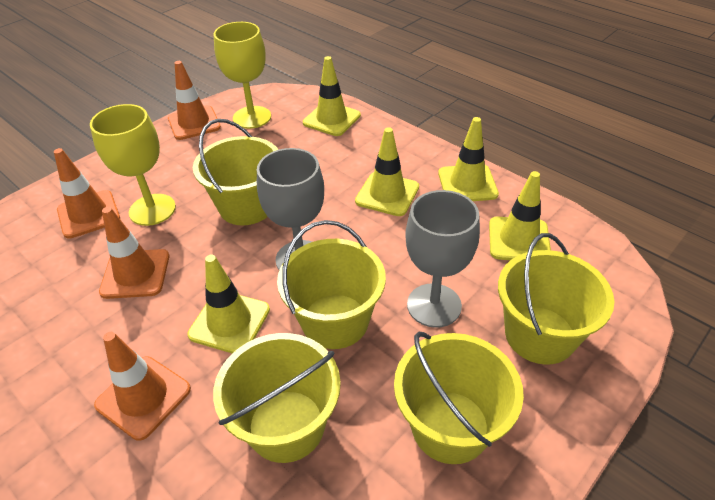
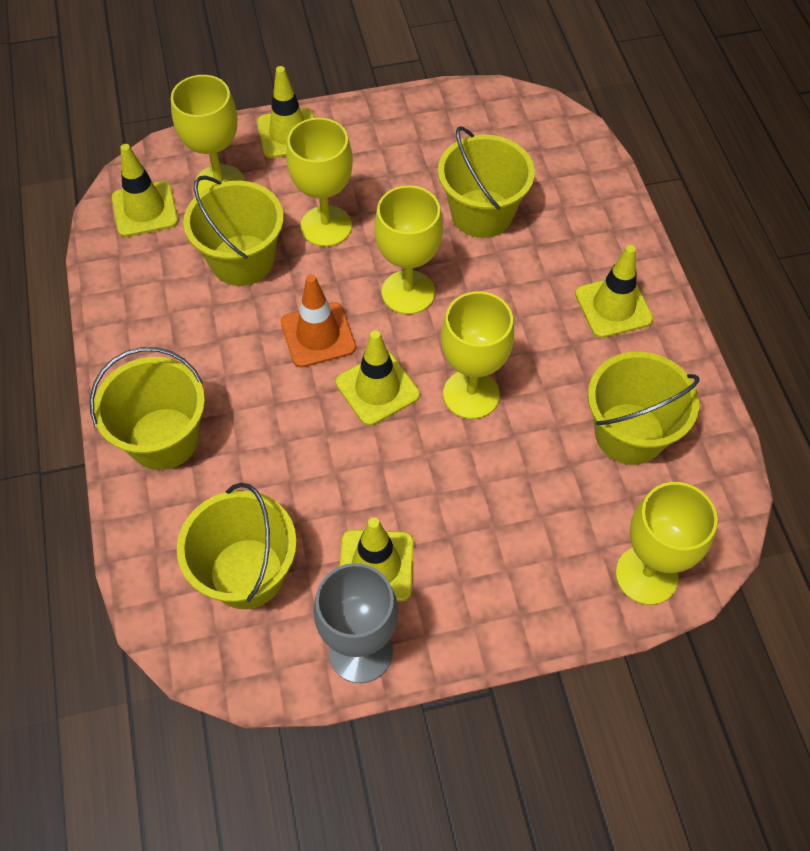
grey goblet: 2 -> 1
orange traffic cone: 4 -> 1
yellow goblet: 2 -> 5

